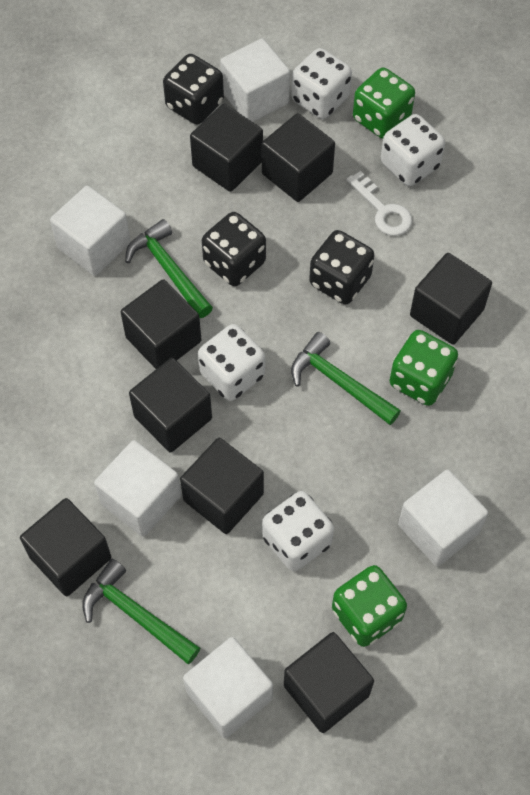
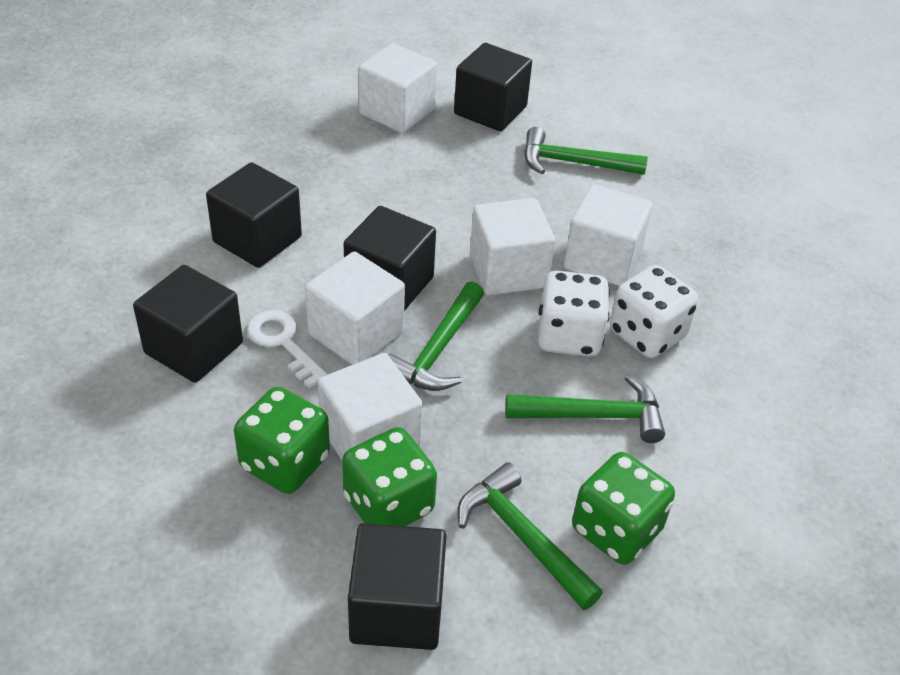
black cube: 8 -> 5
black dice: 3 -> 0
green hammer: 3 -> 4
white dice: 4 -> 2

